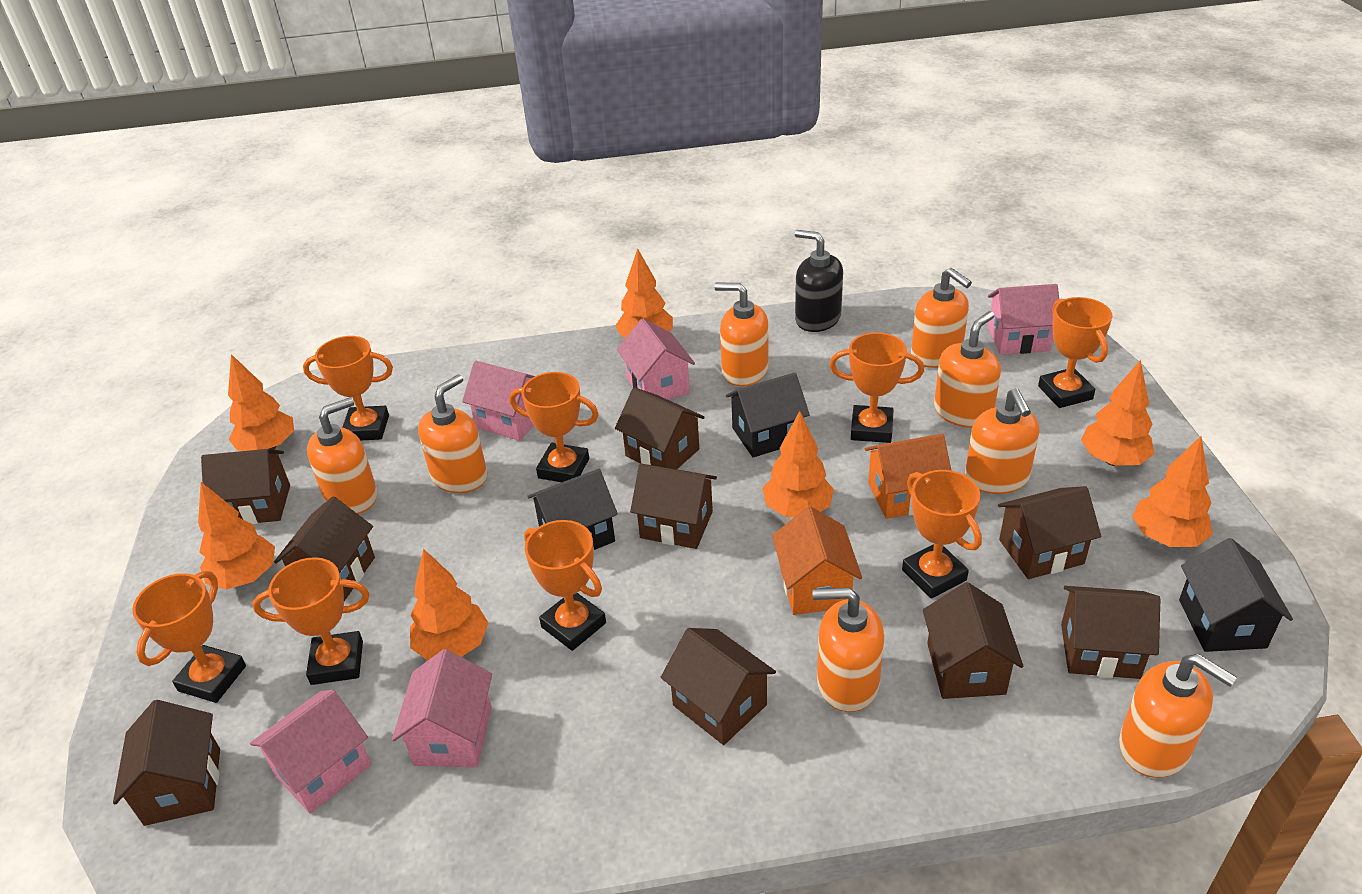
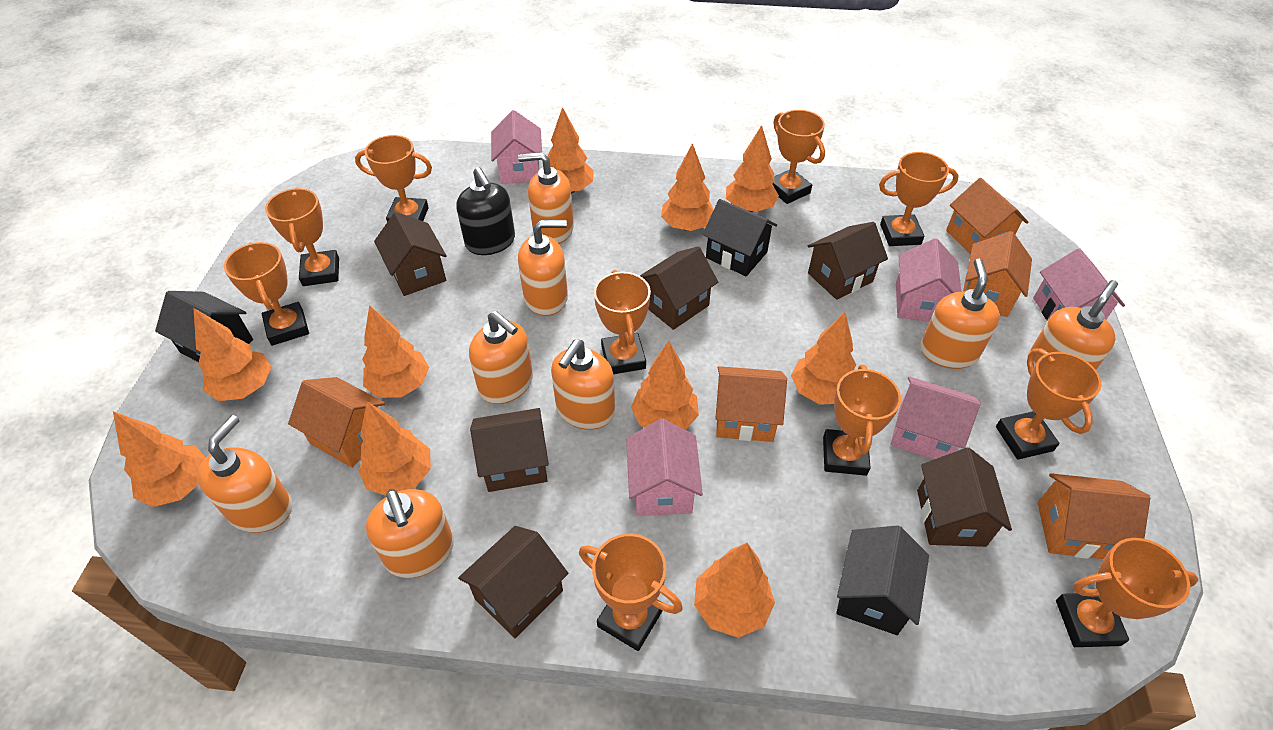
brown house: 9 -> 6
orange house: 2 -> 5
orange tree: 7 -> 10
orange trophy: 8 -> 10

